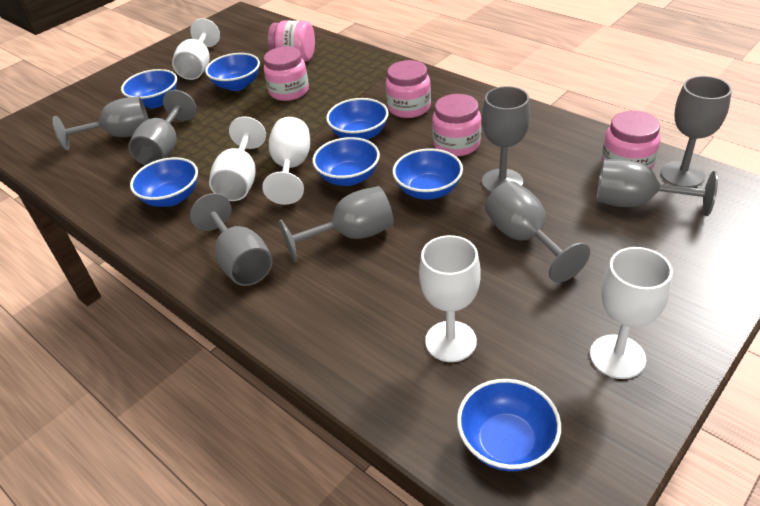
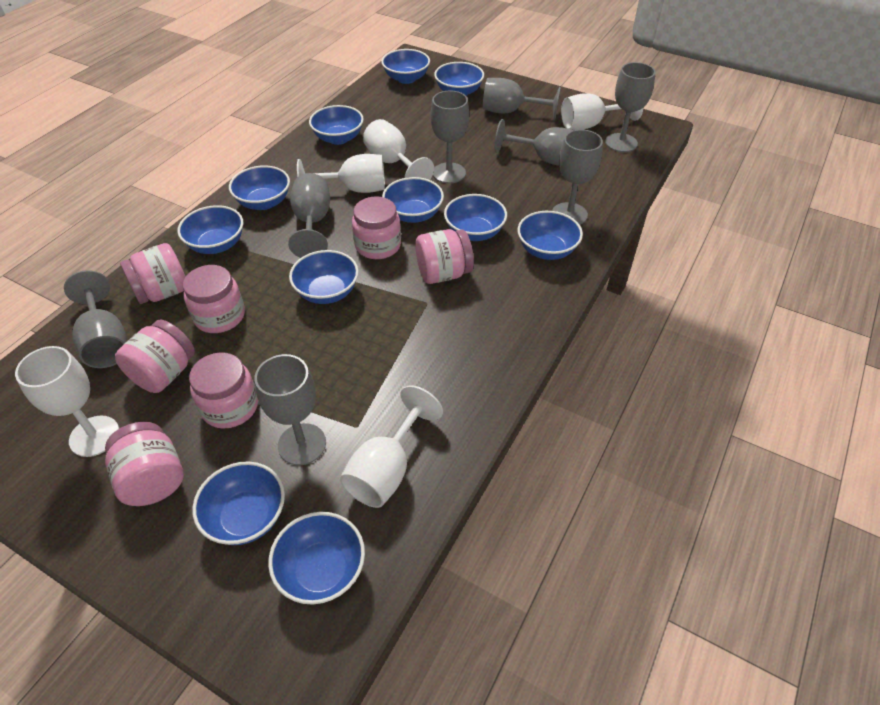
blue bowl: 7 -> 11
pink jar: 5 -> 7

